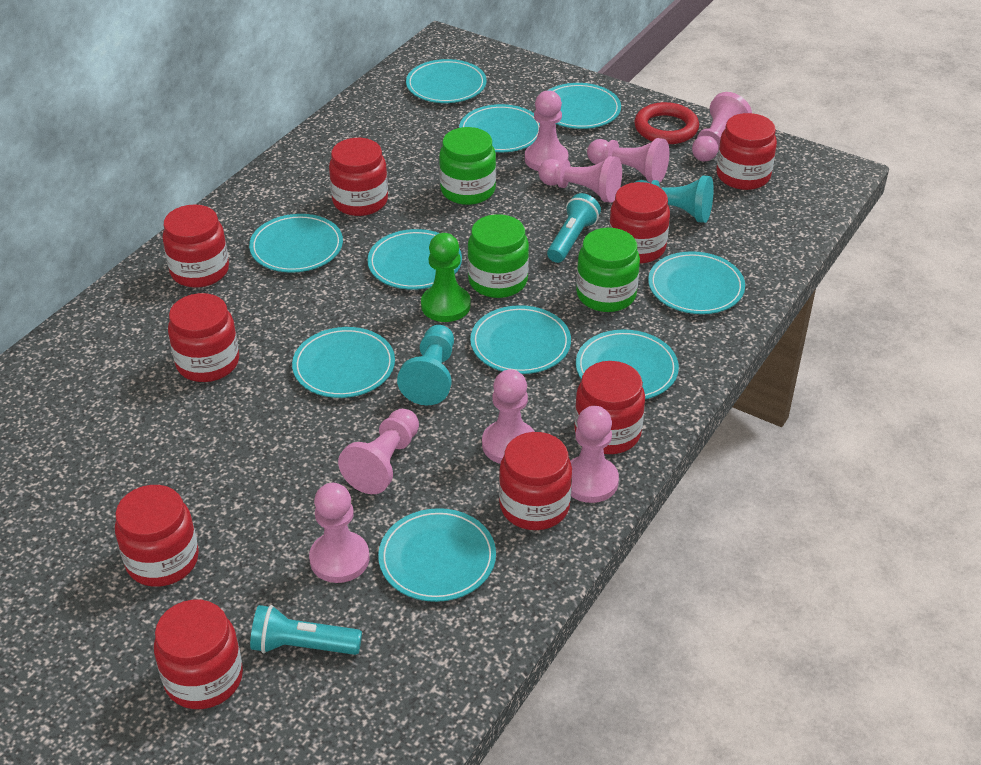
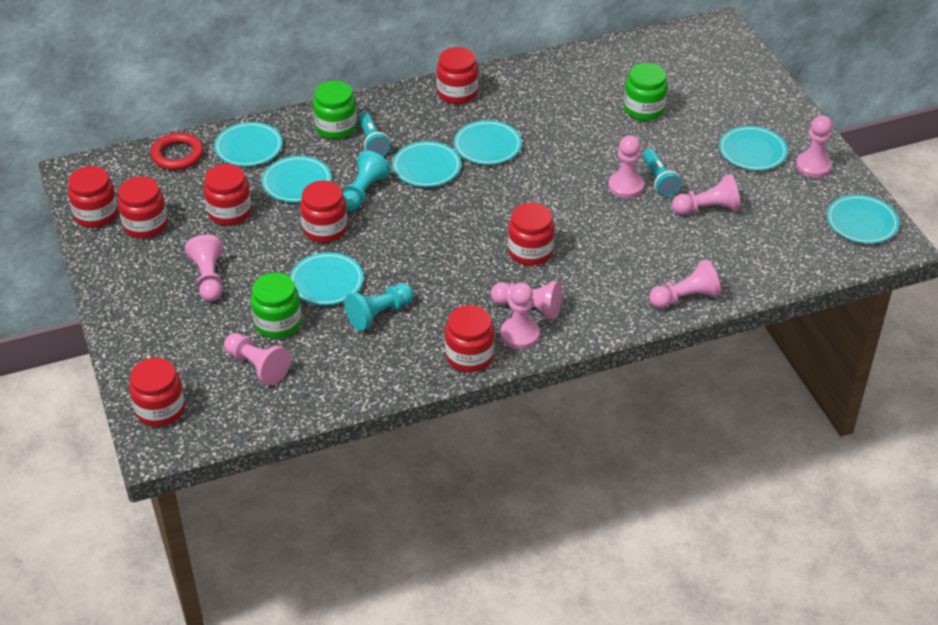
green pawn: 1 -> 0
red jar: 9 -> 8
turquoise plate: 10 -> 7

